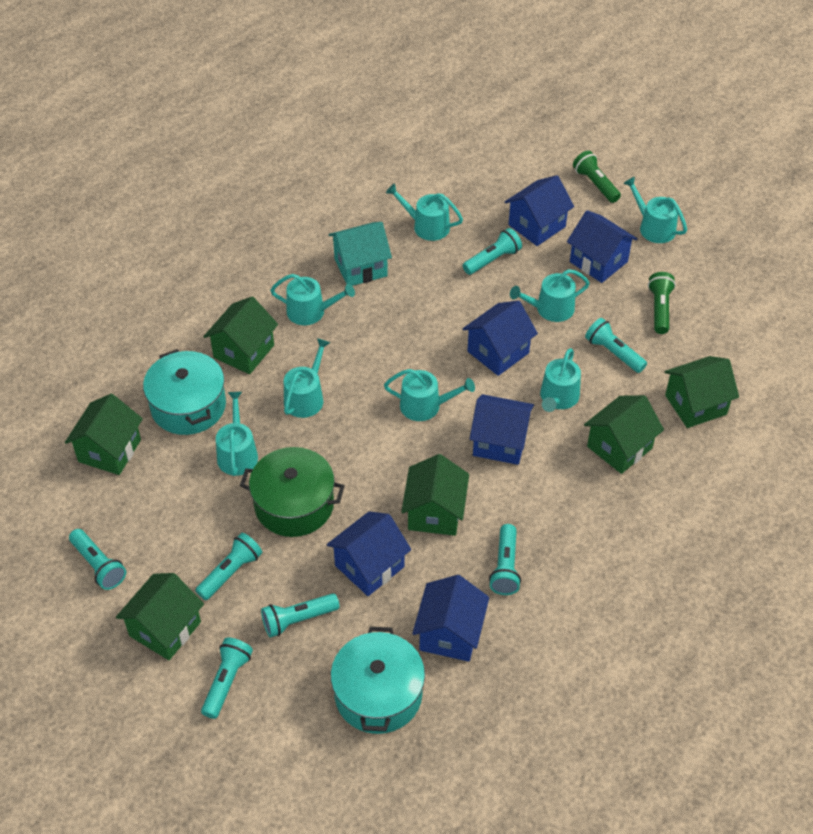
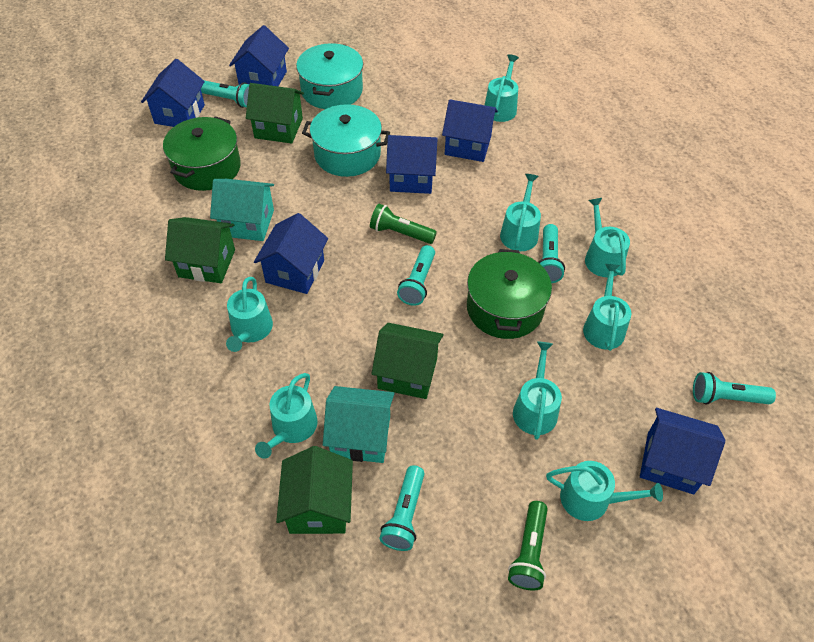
green house: 6 -> 4
green pot: 1 -> 2
turquoise flashlight: 7 -> 5
turquoise house: 1 -> 2

